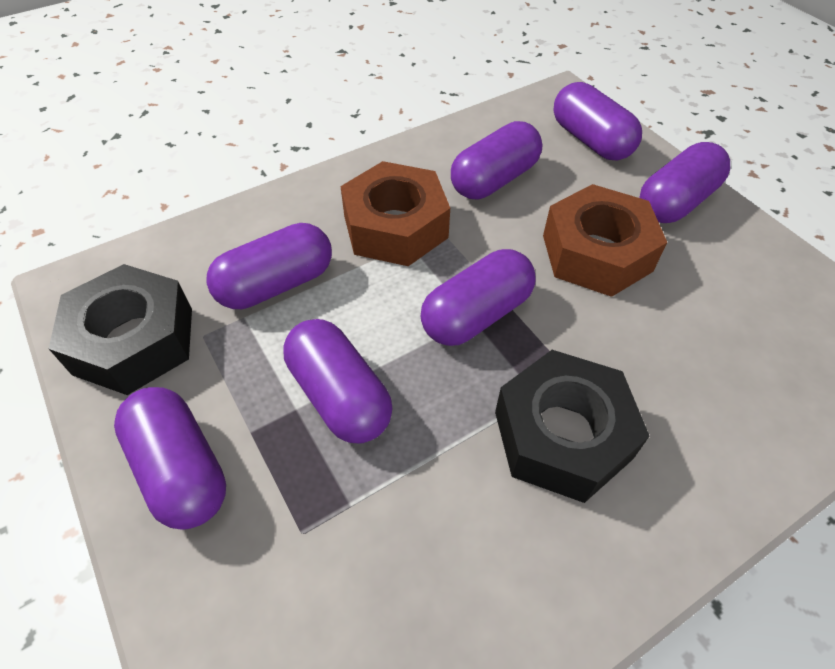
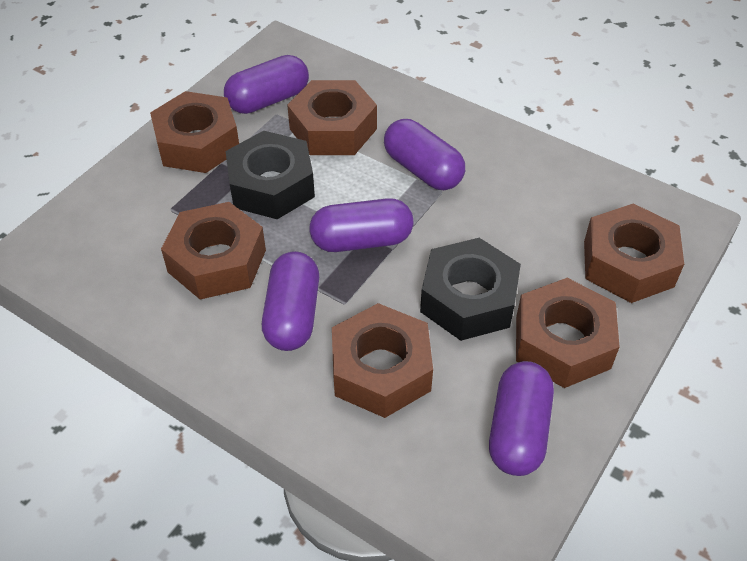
brown nut: 2 -> 6
purple capsule: 7 -> 5

